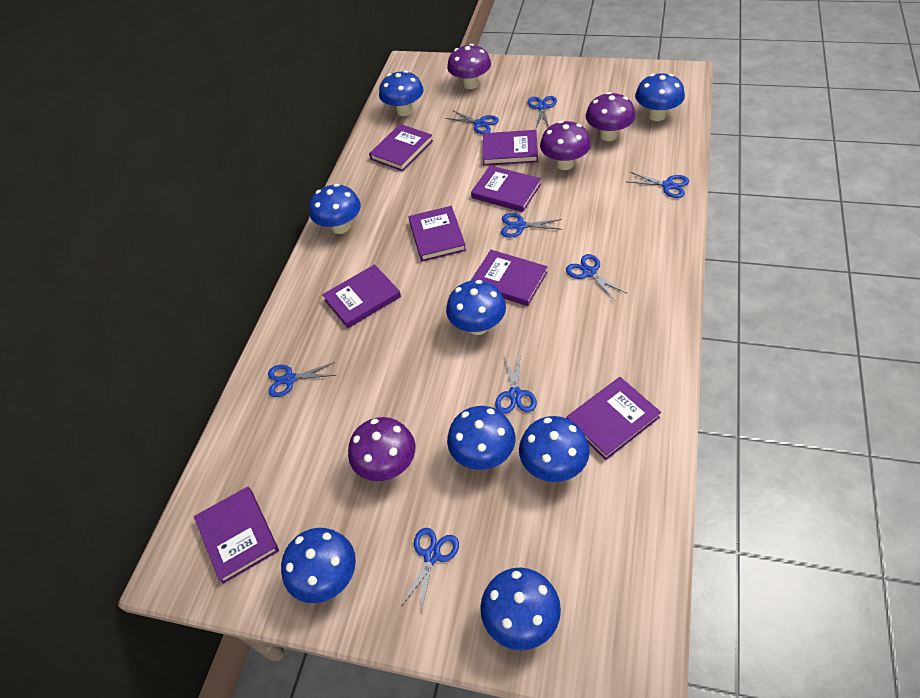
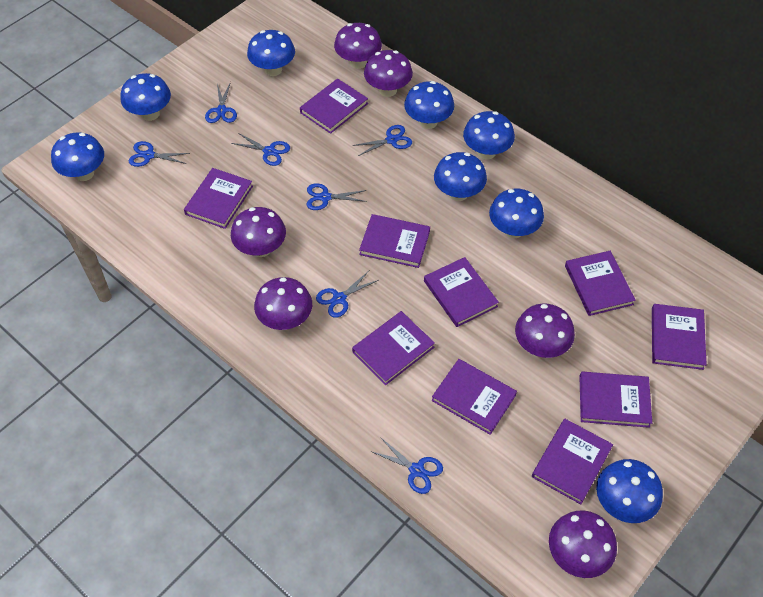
blue scissors: 8 -> 7
purple book: 8 -> 10
purple mushroom: 4 -> 6

